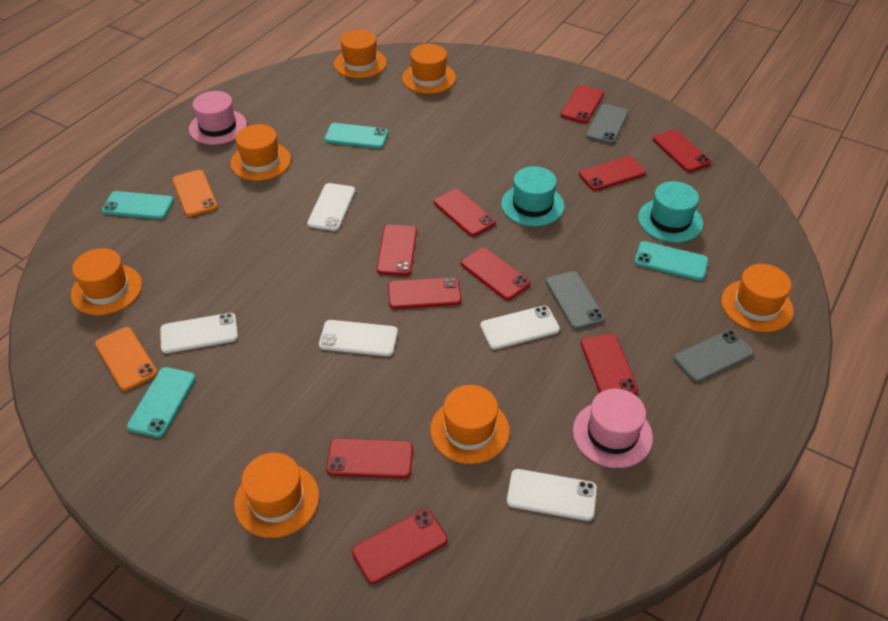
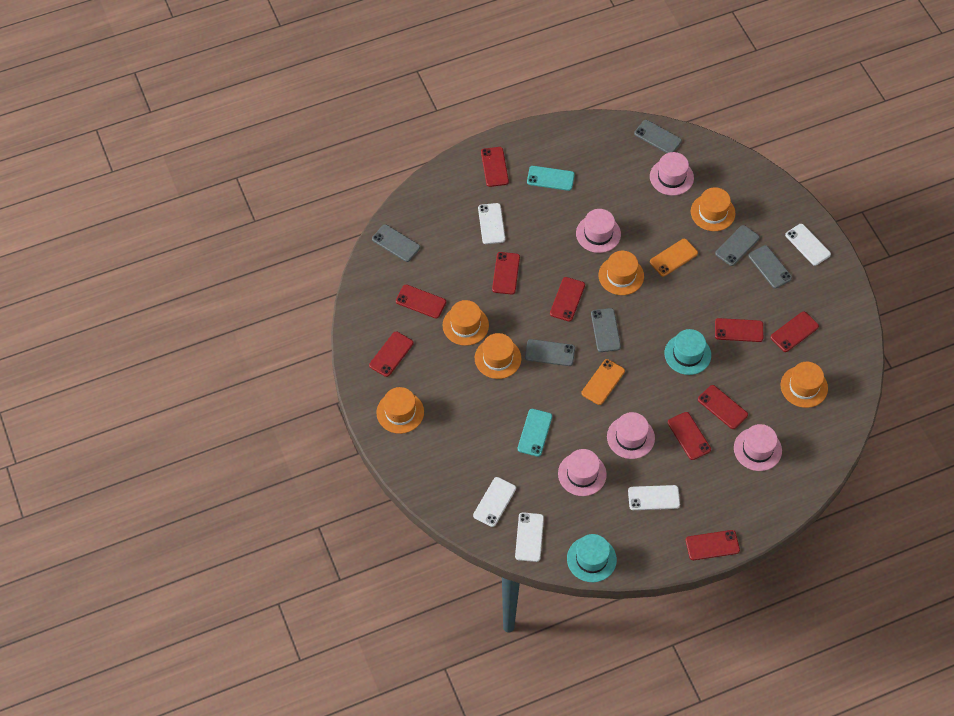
grey phone: 3 -> 6
orange hat: 7 -> 6
pink hat: 2 -> 5
turquoise phone: 4 -> 2

